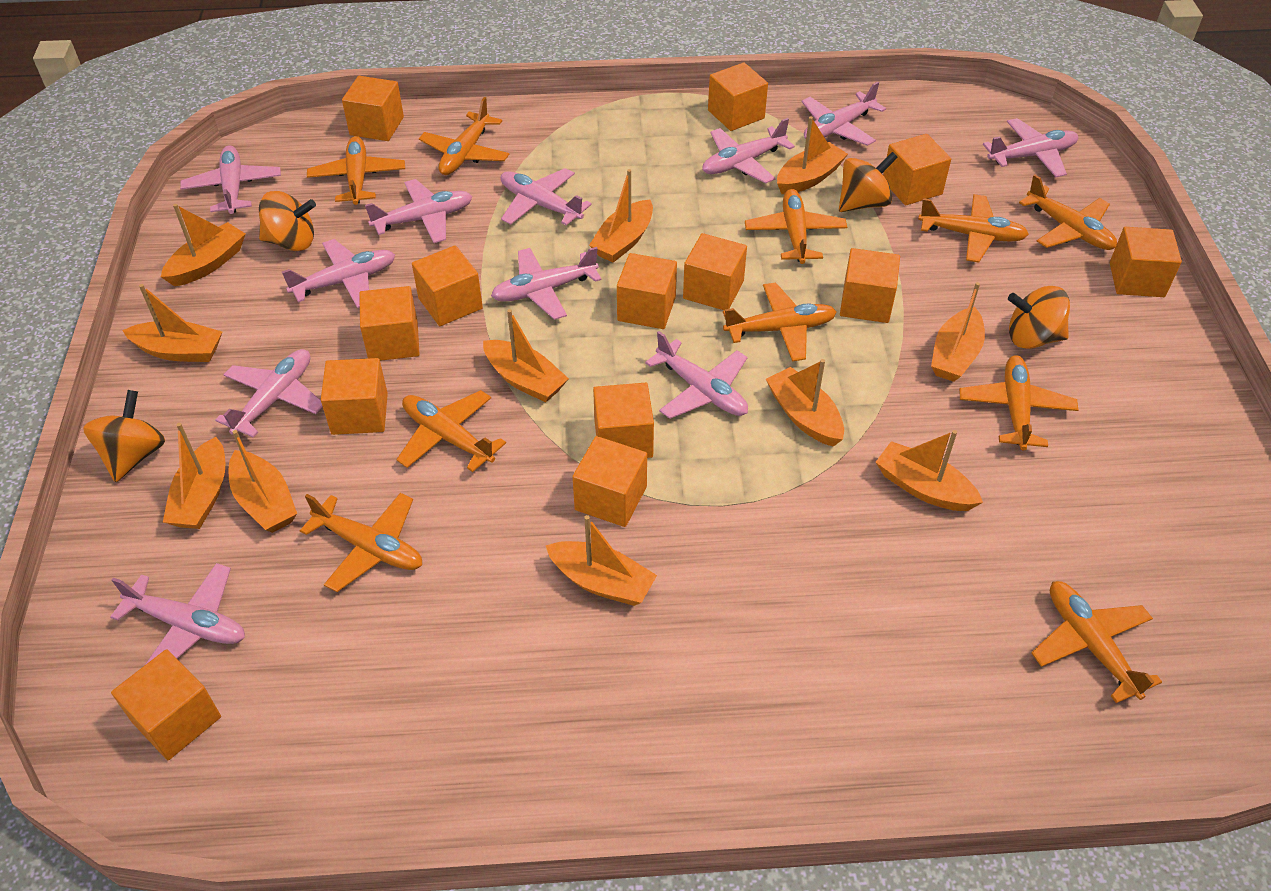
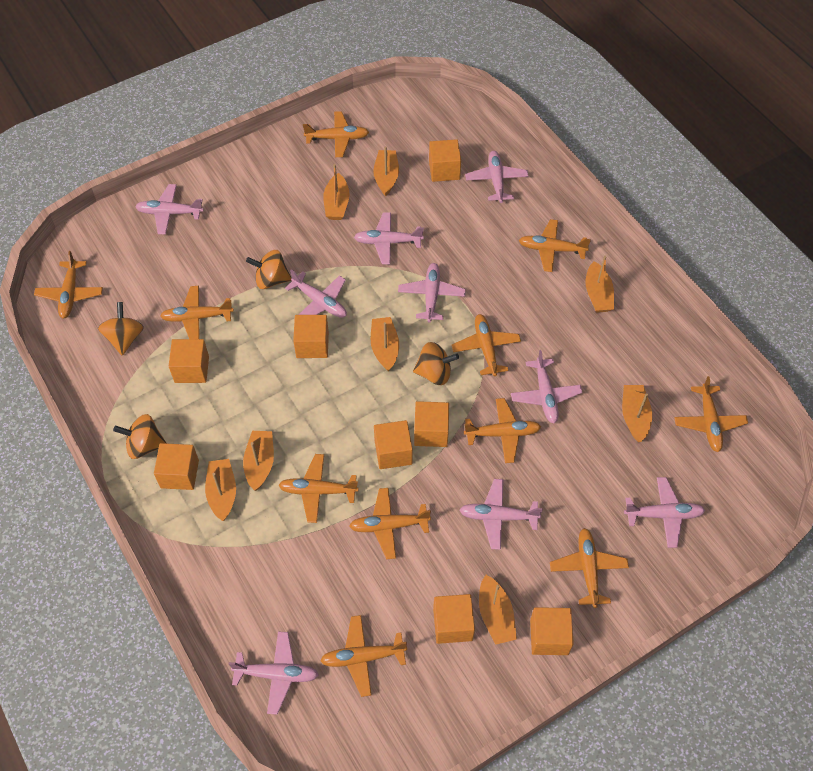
orange boat: 11 -> 8
orange cube: 13 -> 8
orange plane: 10 -> 11
pink plane: 11 -> 9

